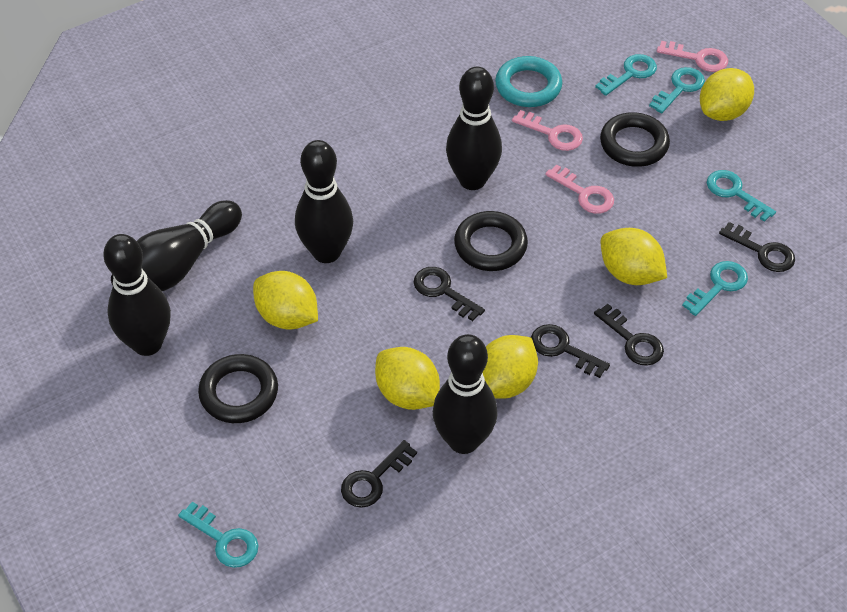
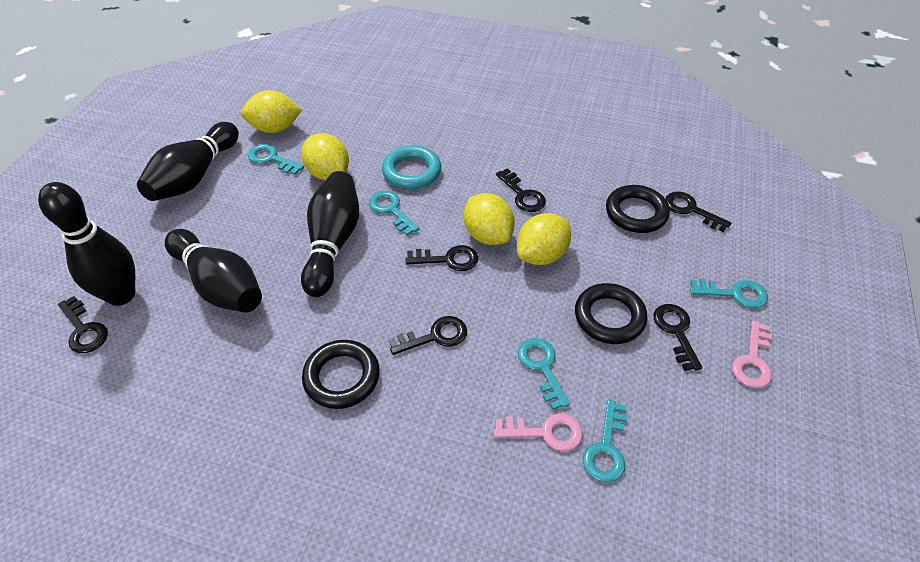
black bowling pin: 5 -> 4
black key: 5 -> 6
pink key: 3 -> 2
yellow lemon: 5 -> 4

